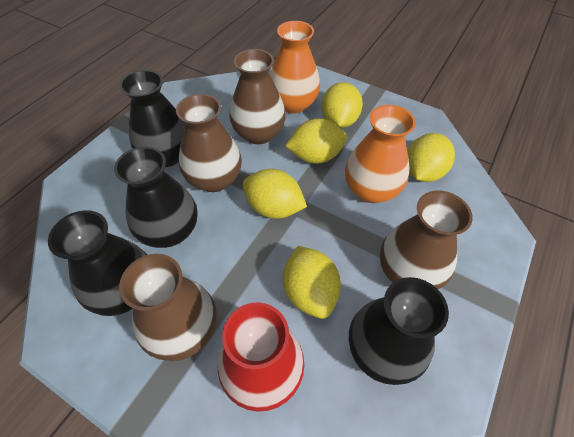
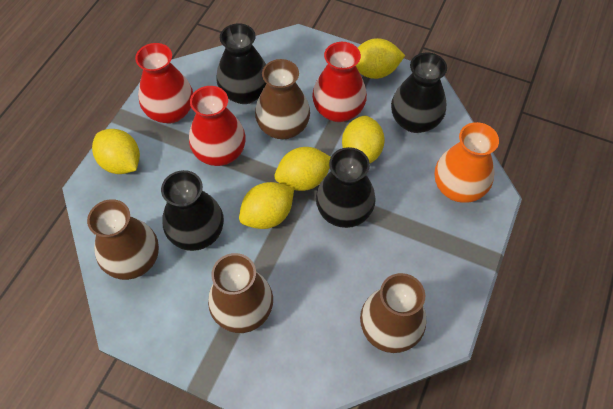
orange vase: 2 -> 1
red vase: 1 -> 3

